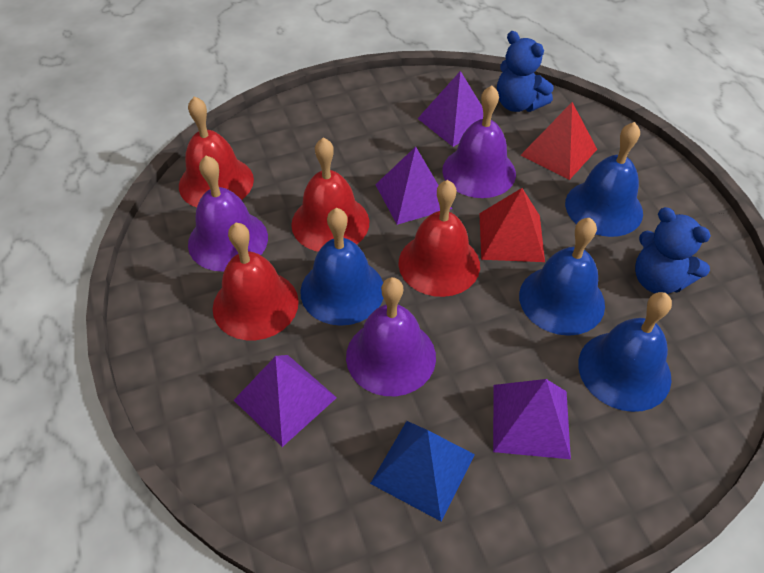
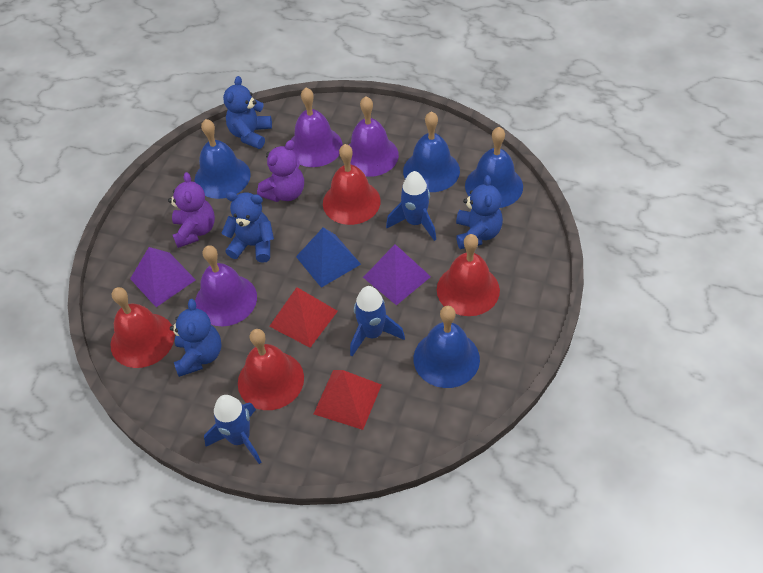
blue rocket: 0 -> 3
blue teddy bear: 2 -> 4
purple pyramid: 4 -> 2
purple teddy bear: 0 -> 2

